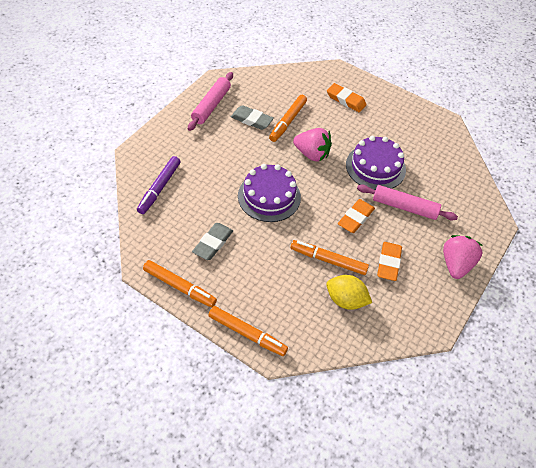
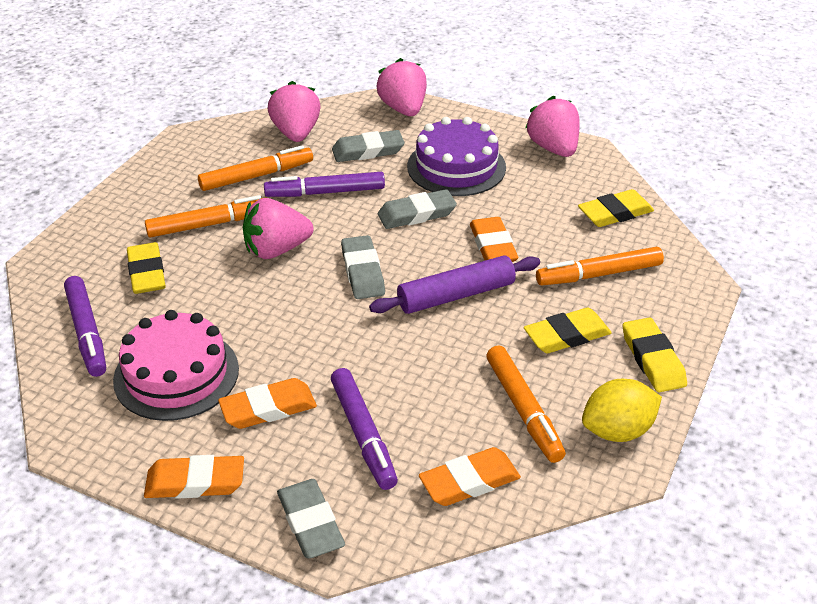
grey eraser: 2 -> 4
orange eraser: 3 -> 4
pink cake: 0 -> 1
pink rolling pin: 2 -> 0
pink strawberry: 2 -> 4
purple cake: 2 -> 1
purple marker: 1 -> 3
purple rolling pin: 0 -> 1
yellow eraser: 0 -> 4

